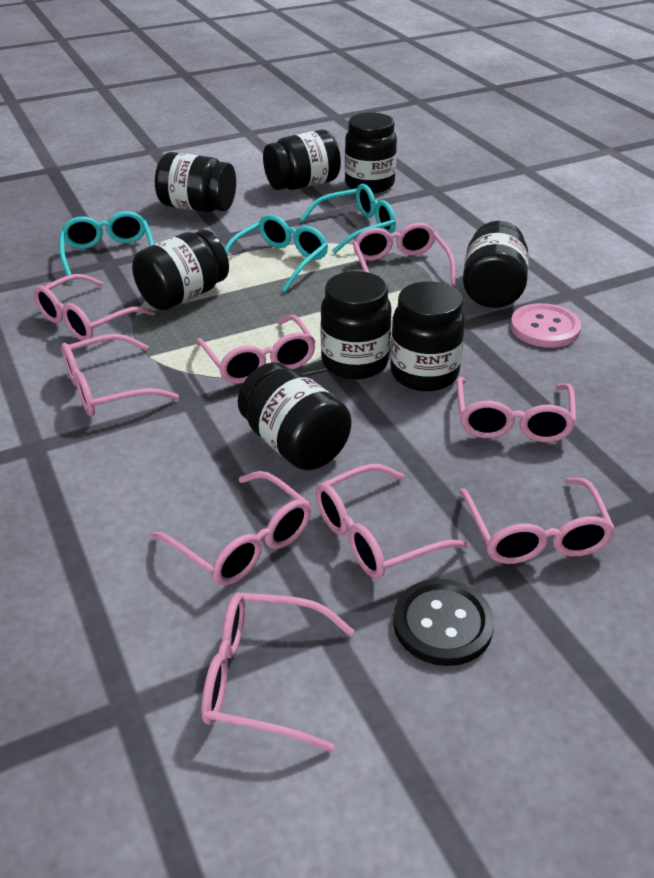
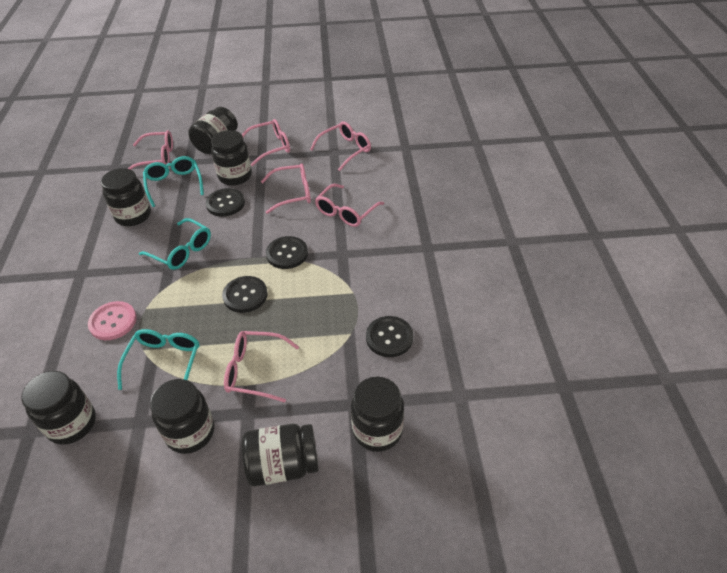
black button: 1 -> 4
black jar: 8 -> 7
pink glasses: 9 -> 6

